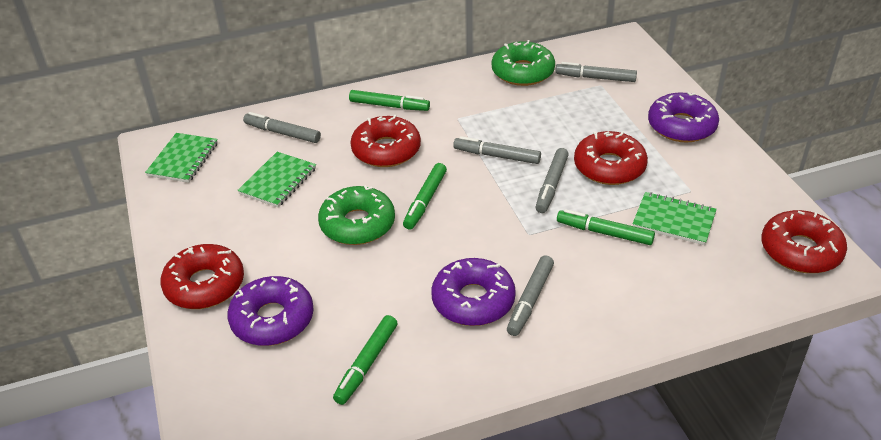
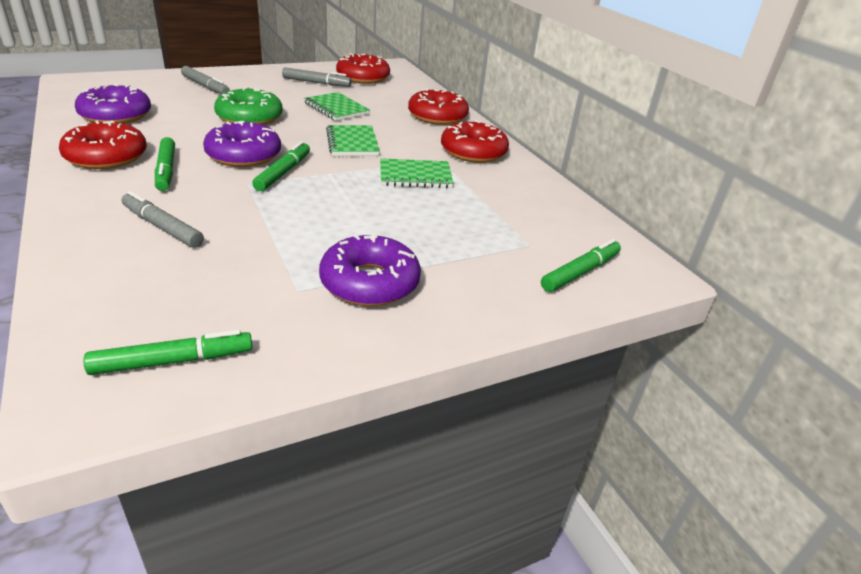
green donut: 2 -> 1
grey marker: 5 -> 3

